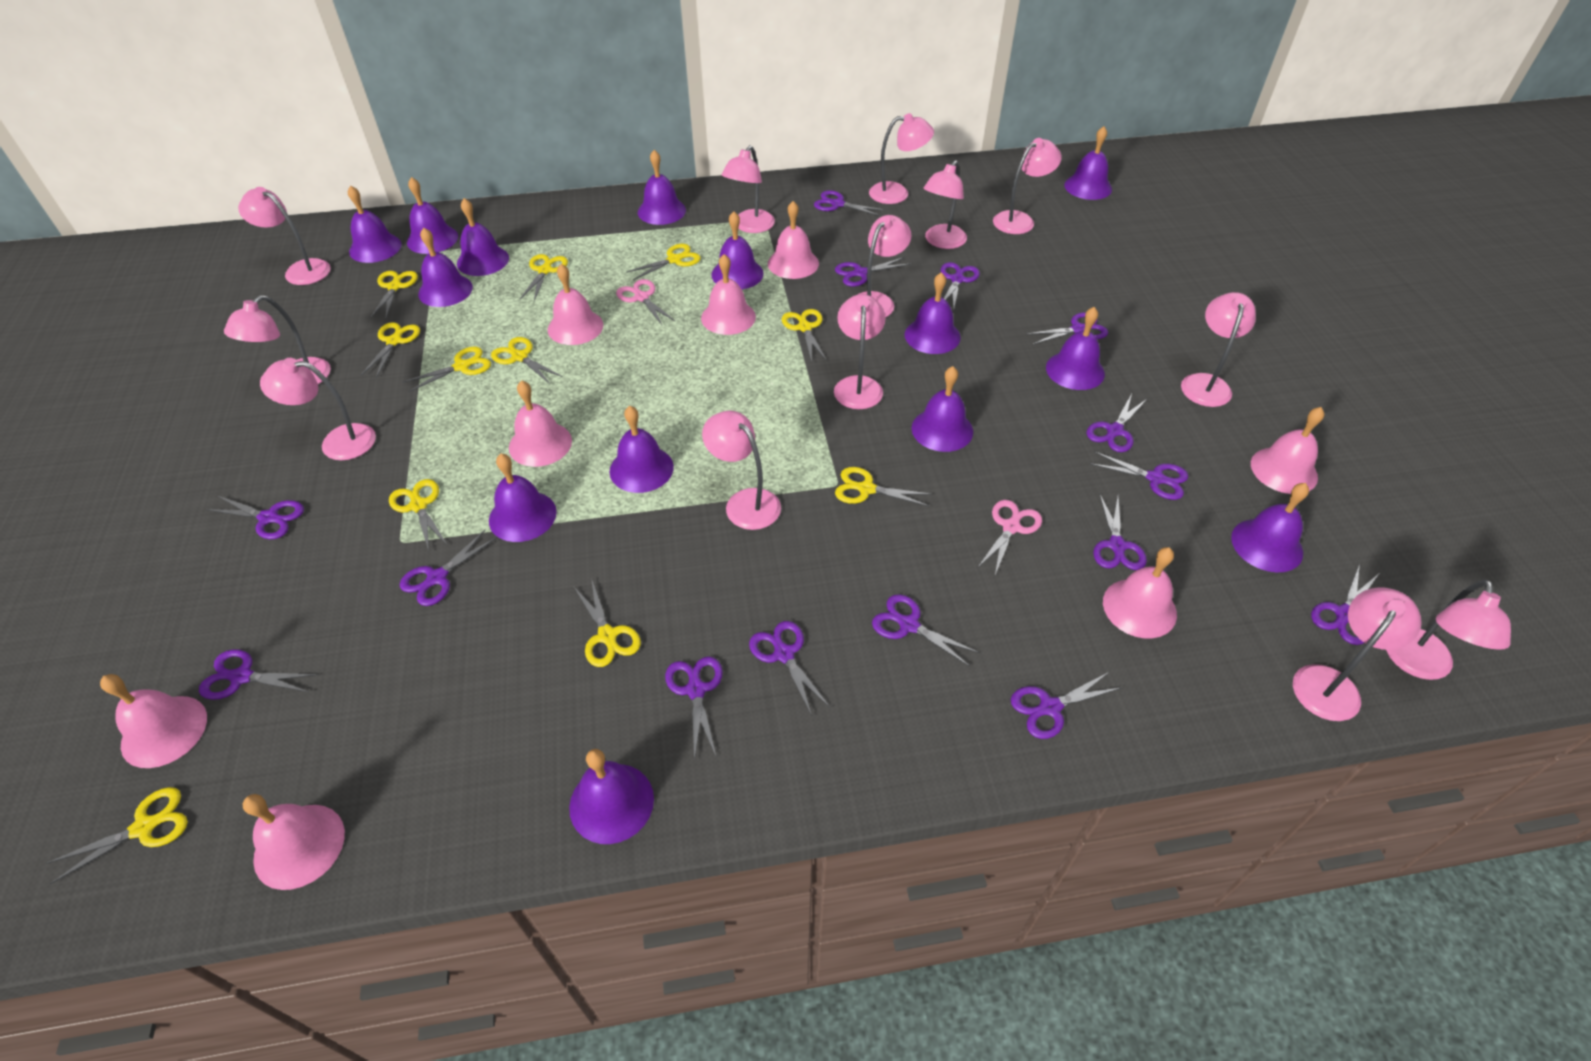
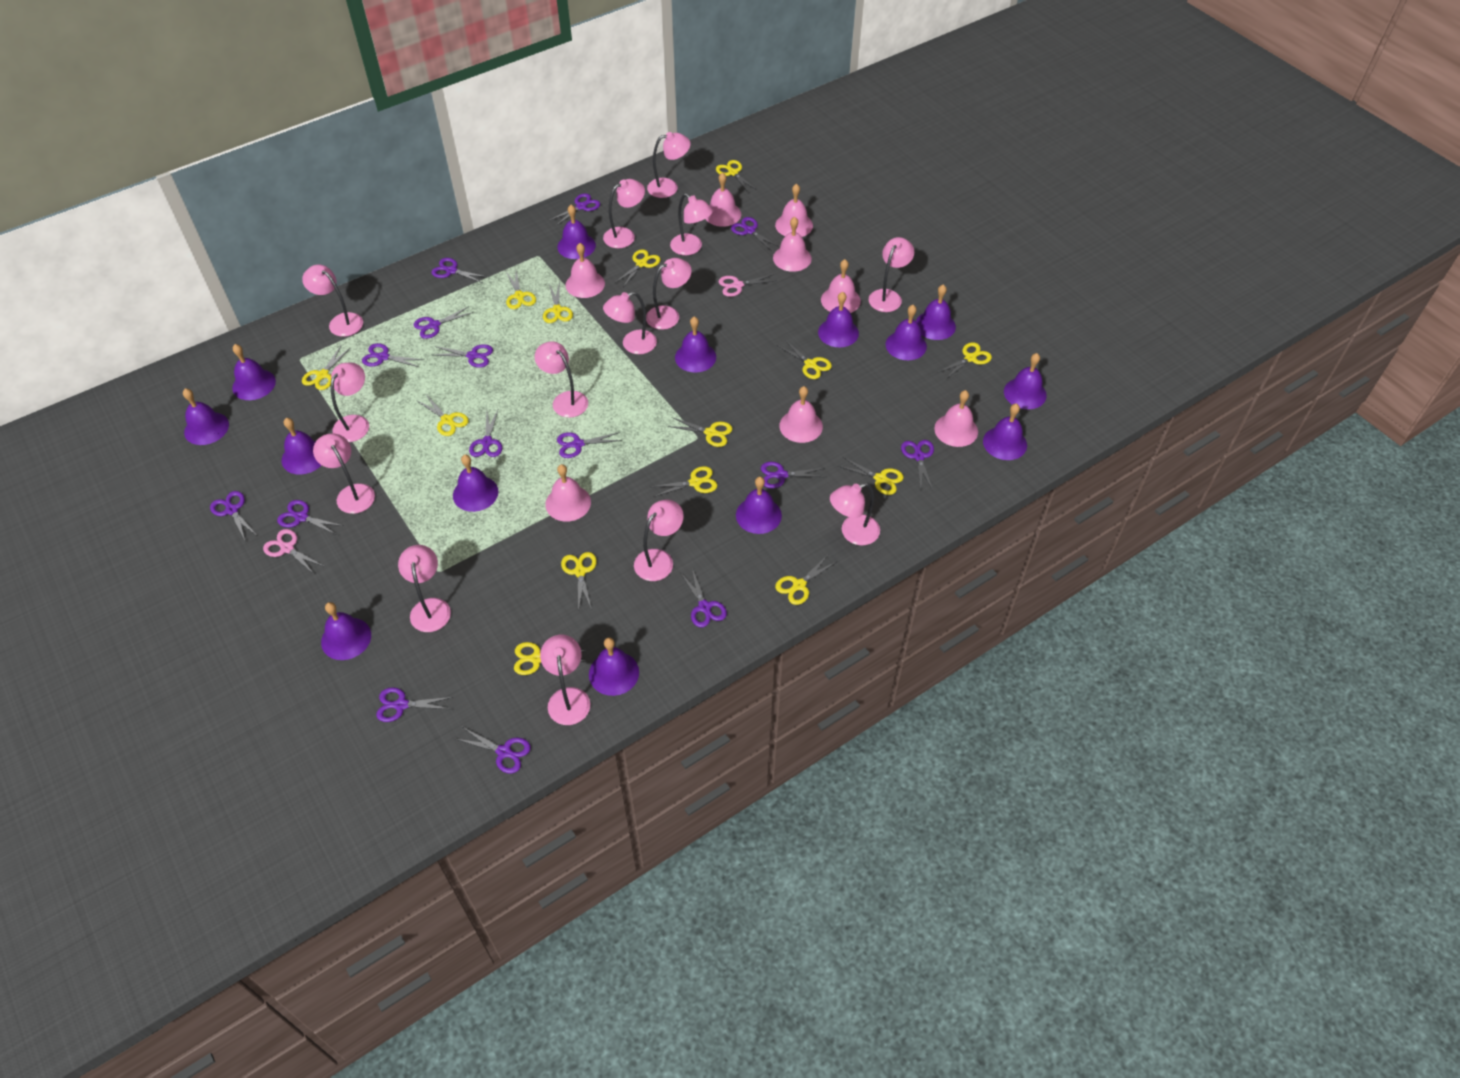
pink lamp: 13 -> 14
yellow scissors: 11 -> 14

